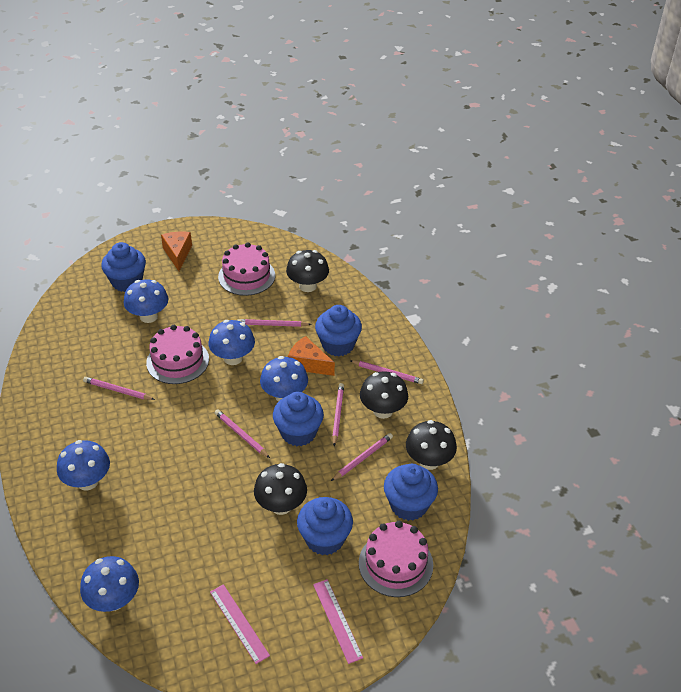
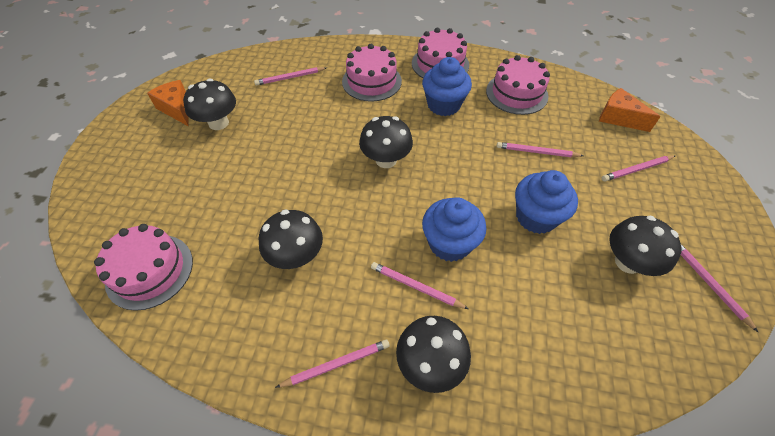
black mushroom: 4 -> 5
blue cupcake: 5 -> 3
blue mushroom: 5 -> 0
pink cake: 3 -> 4
pink ruler: 2 -> 0

